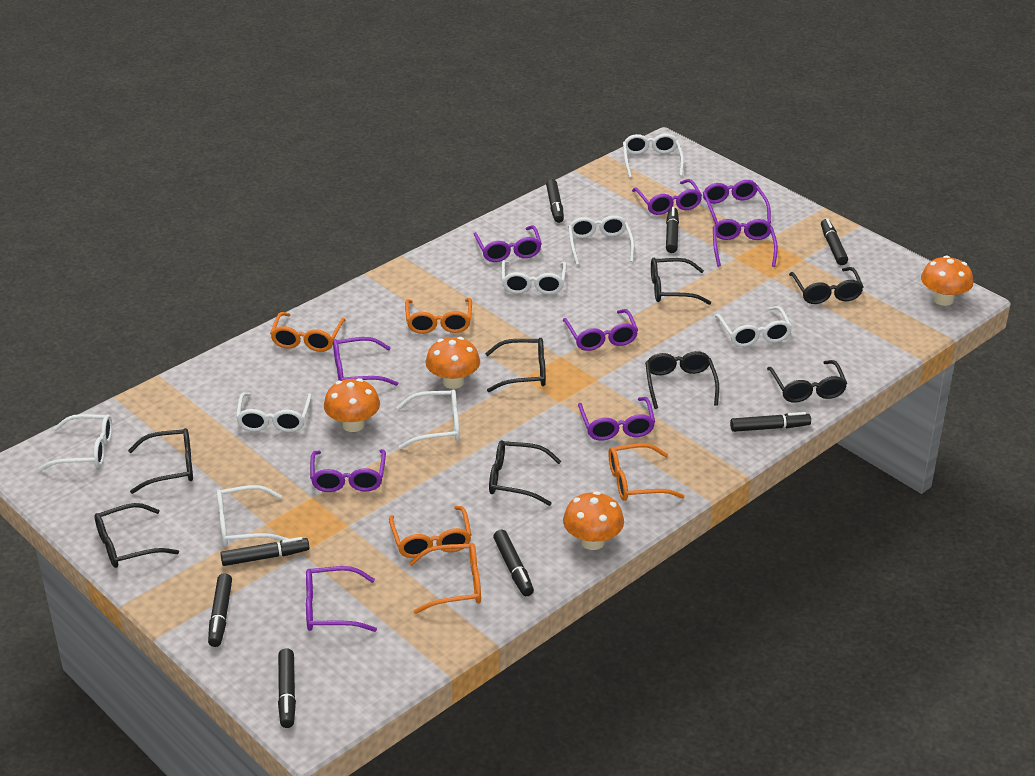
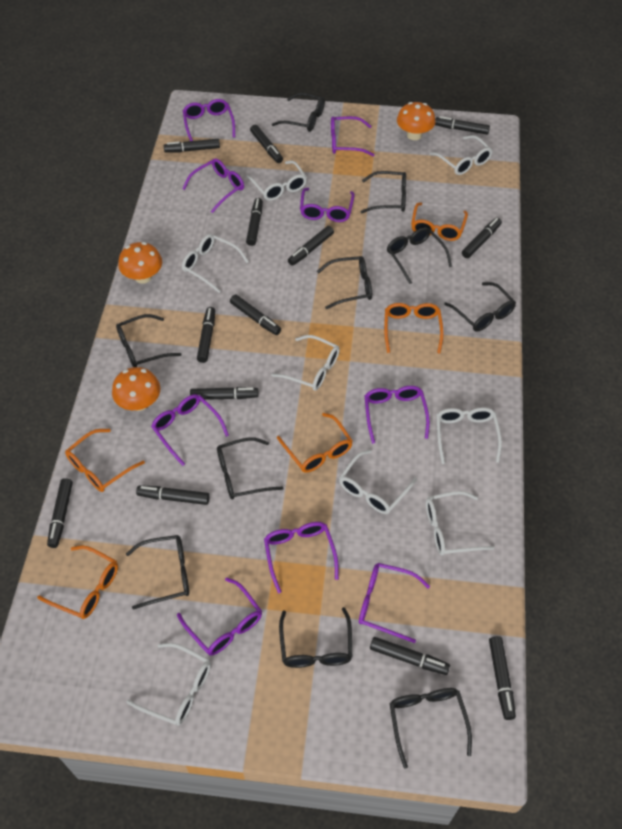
black glasses: 8 -> 10
black marker: 8 -> 13
orange mushroom: 4 -> 3

